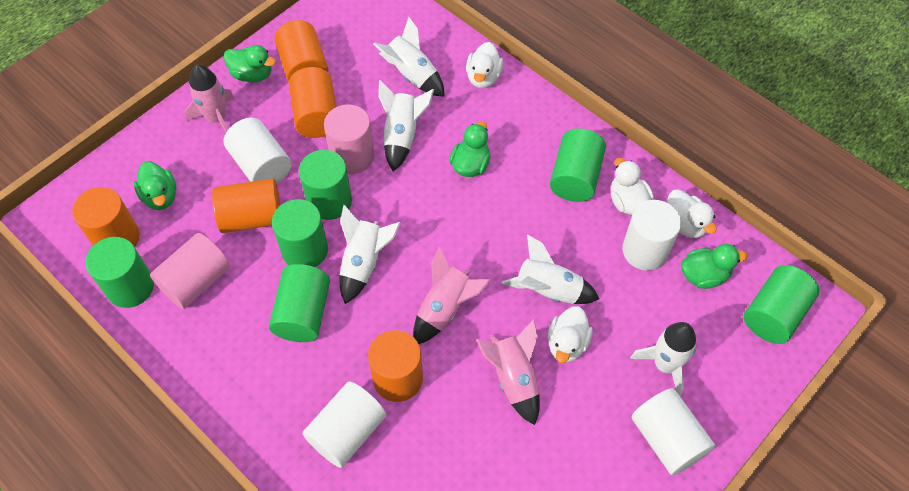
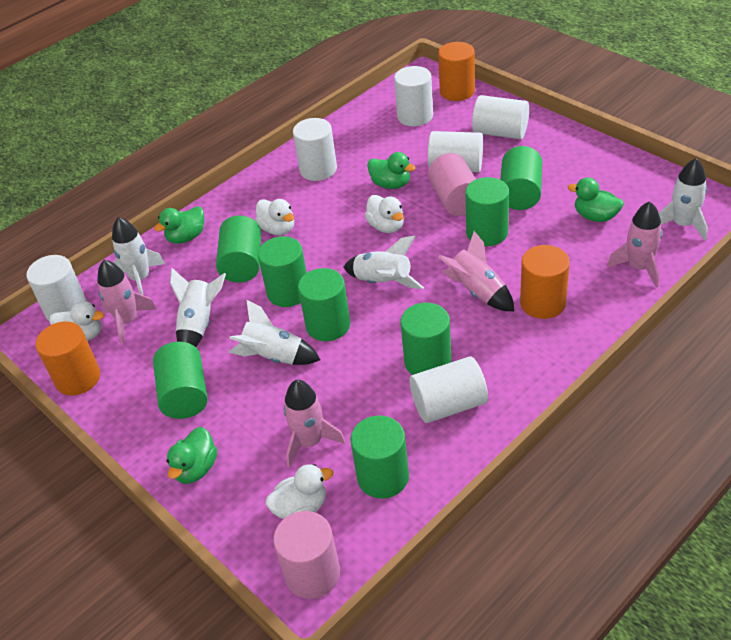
green cylinder: 6 -> 8
orange cylinder: 5 -> 3
pink rocket: 3 -> 4
white cylinder: 4 -> 6

